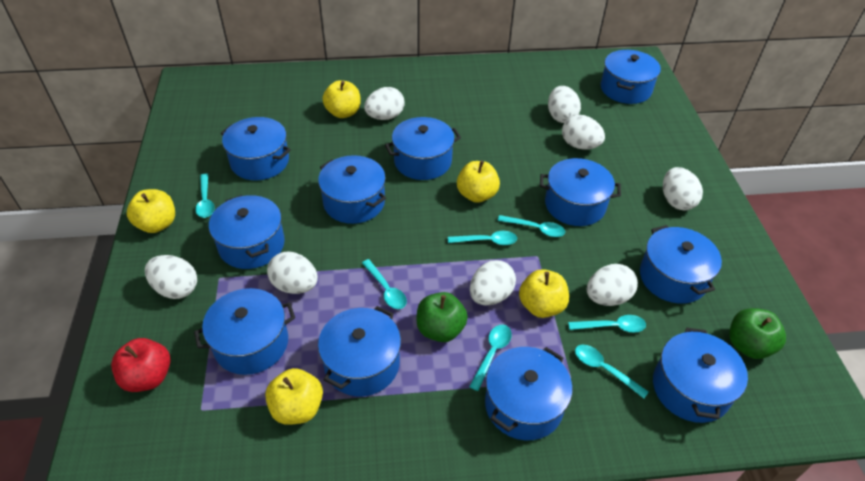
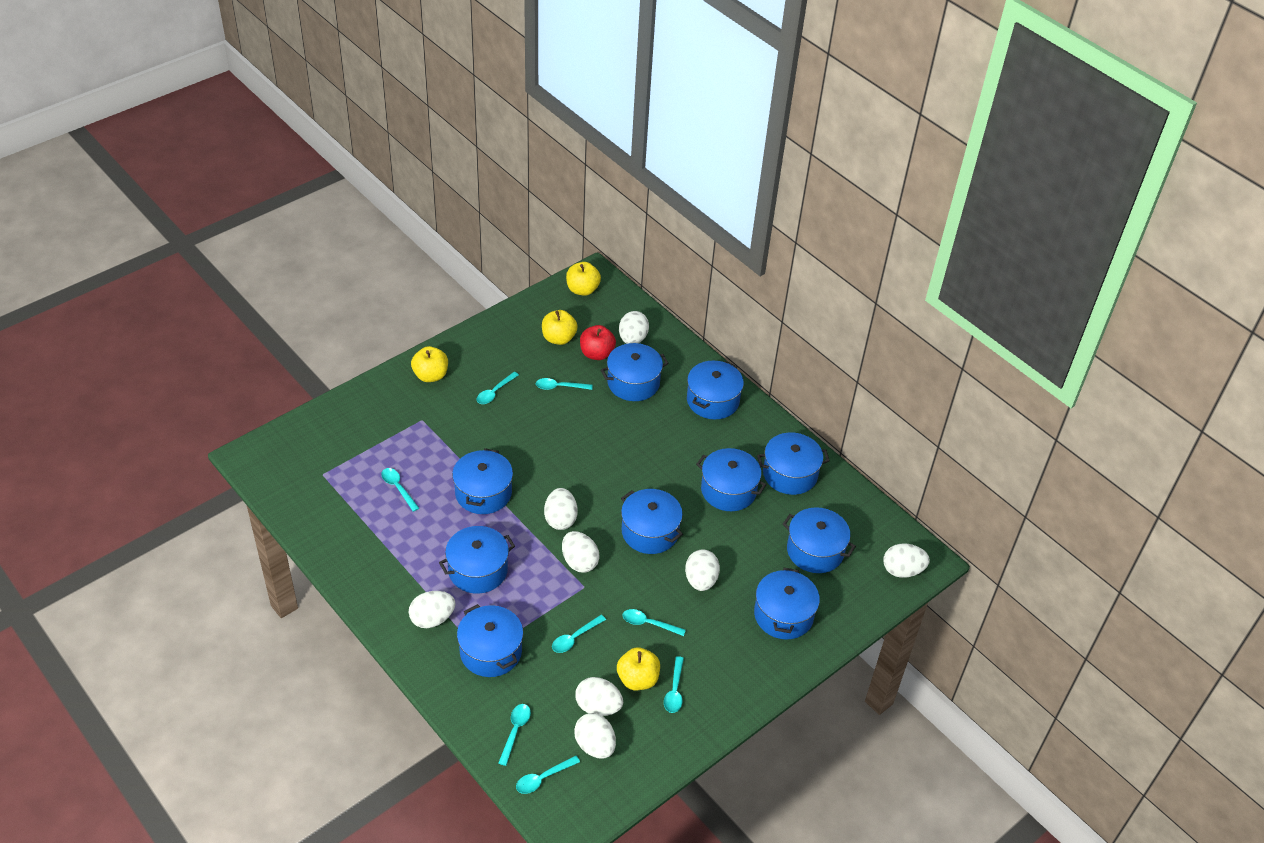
blue pot: 11 -> 10
green apple: 2 -> 0
turquoise spoon: 7 -> 8
yellow apple: 5 -> 4

